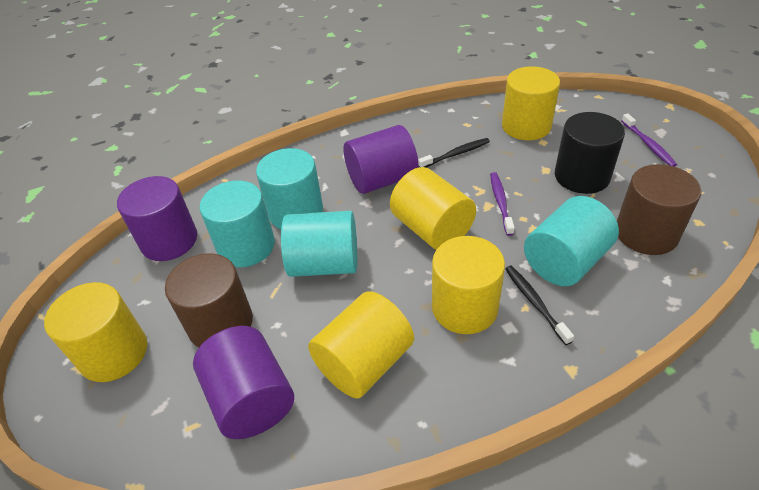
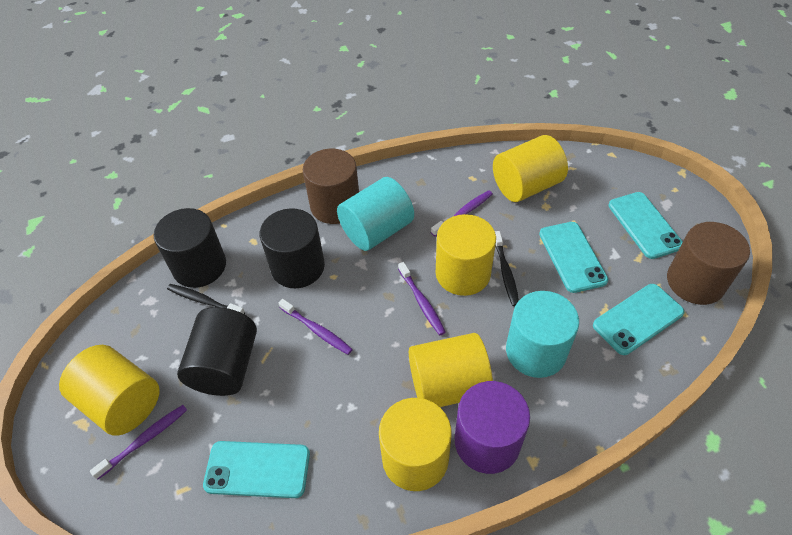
black cylinder: 1 -> 3
purple cylinder: 3 -> 1
purple toothbrush: 2 -> 4
turquoise cylinder: 4 -> 2
turquoise phone: 0 -> 4

